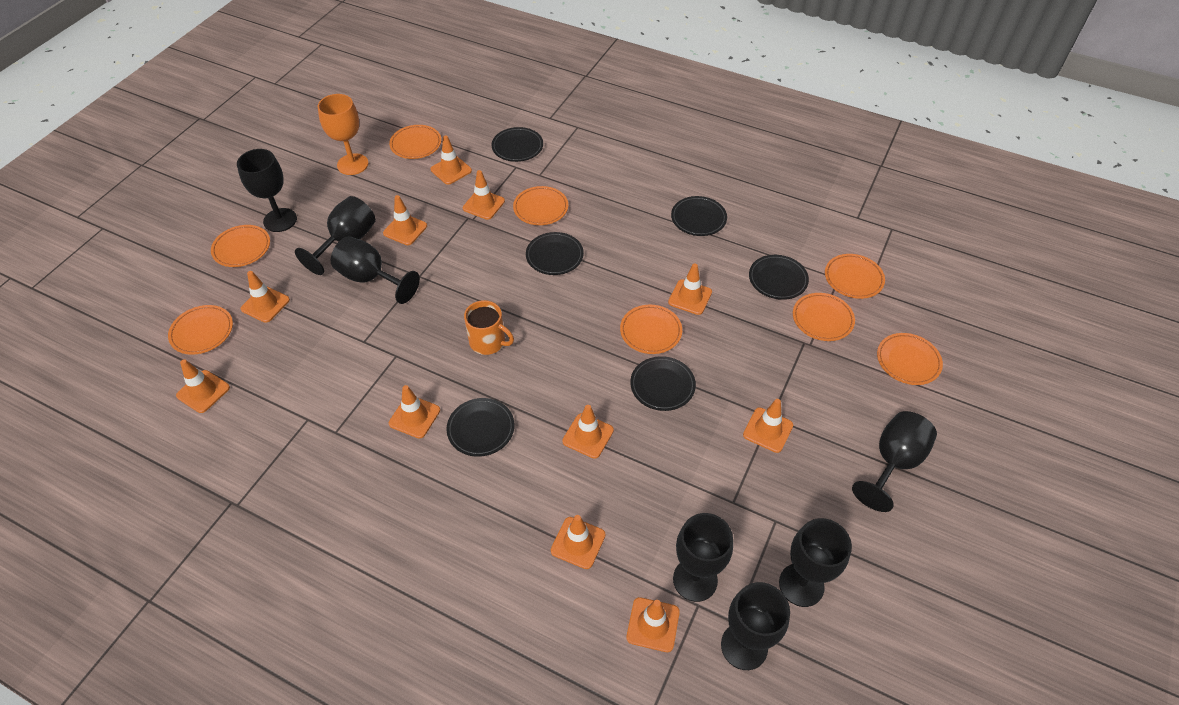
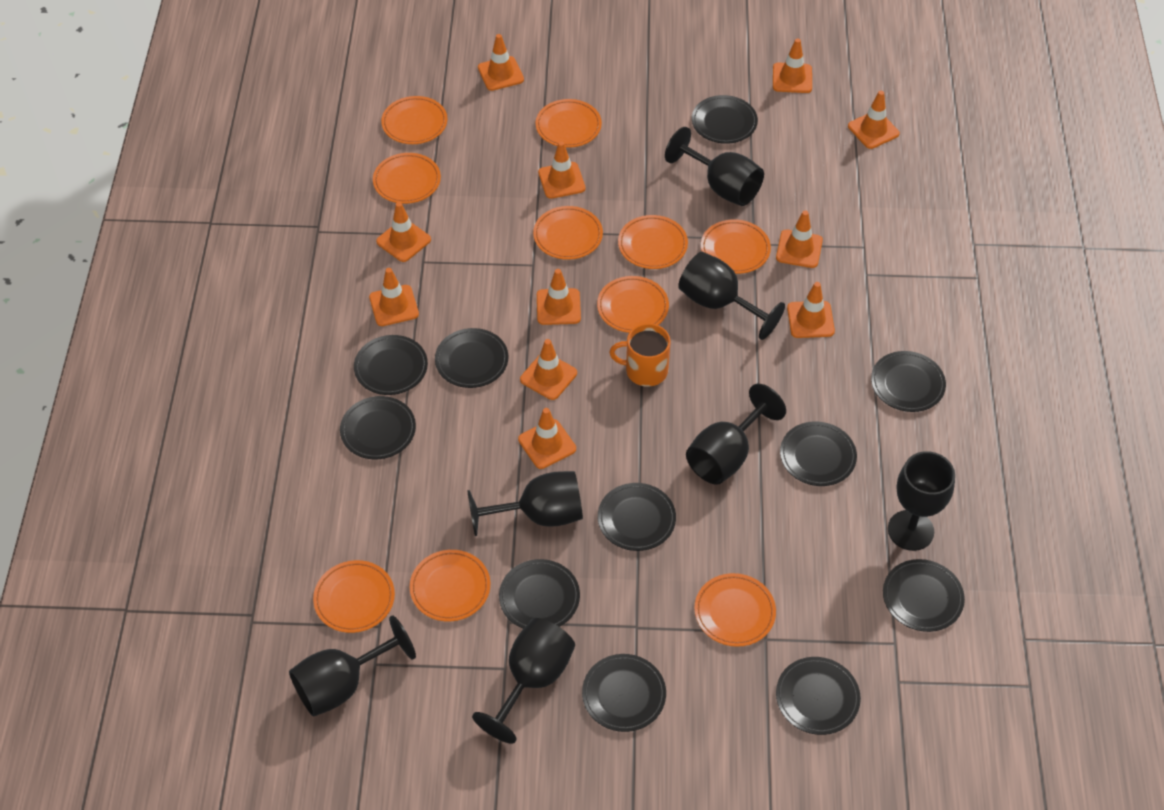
black plate: 6 -> 11
orange goblet: 1 -> 0
orange plate: 8 -> 10

